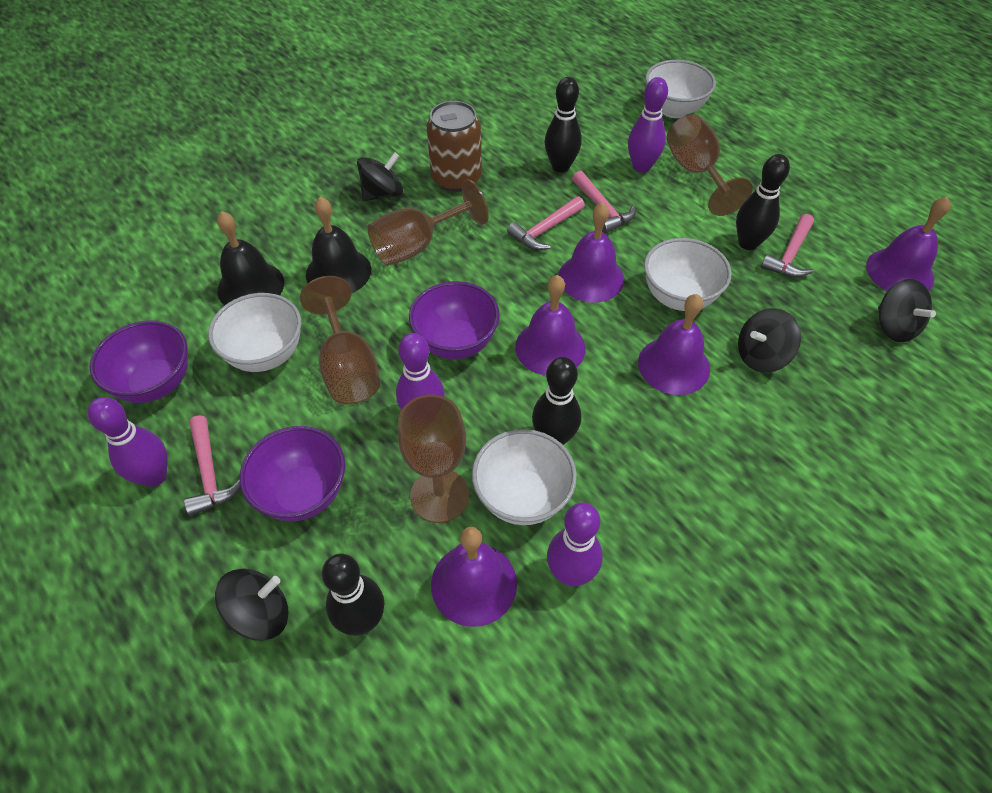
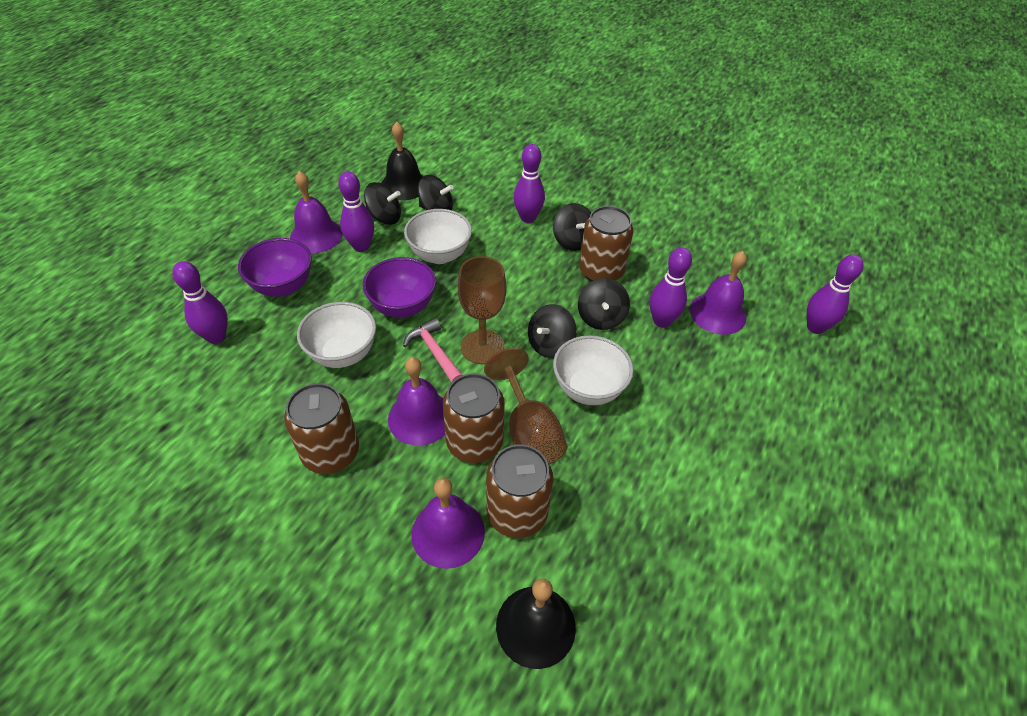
black bowling pin: 4 -> 0
black spinning top: 4 -> 5
brown can: 1 -> 4
brown goblet: 4 -> 2
pink hammer: 4 -> 1
purple bell: 5 -> 4
purple bowl: 3 -> 2
purple bowling pin: 4 -> 5
white bowl: 4 -> 3

